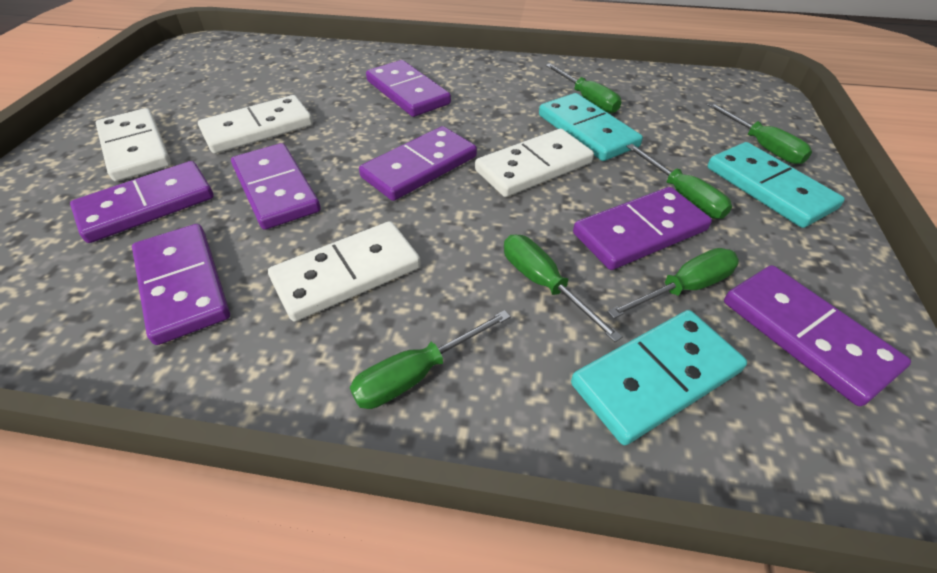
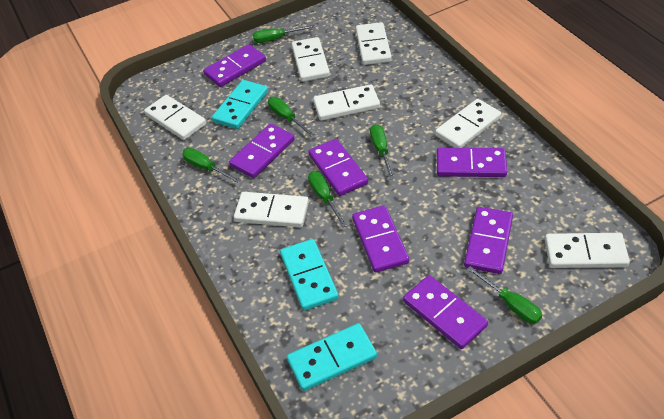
white domino: 4 -> 7

